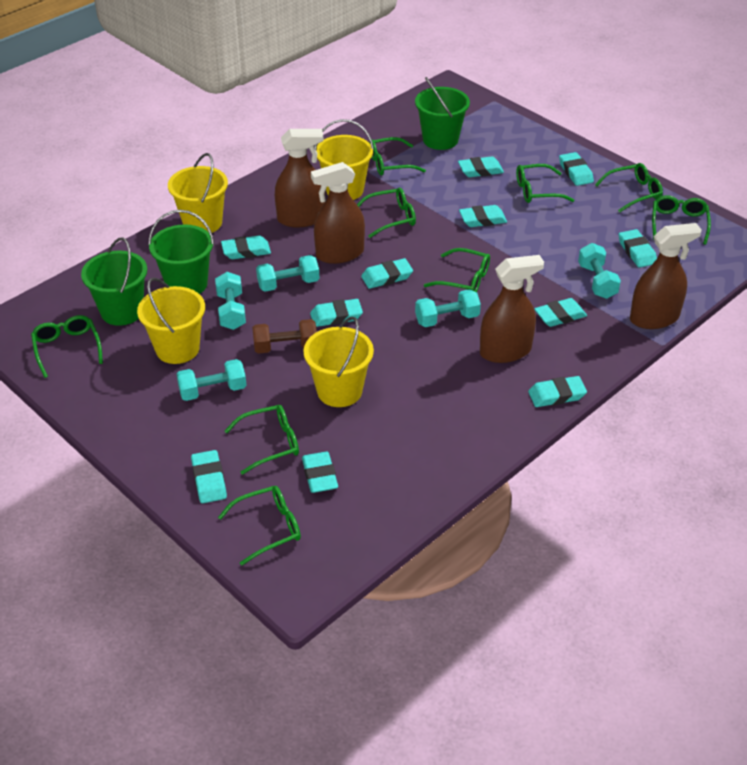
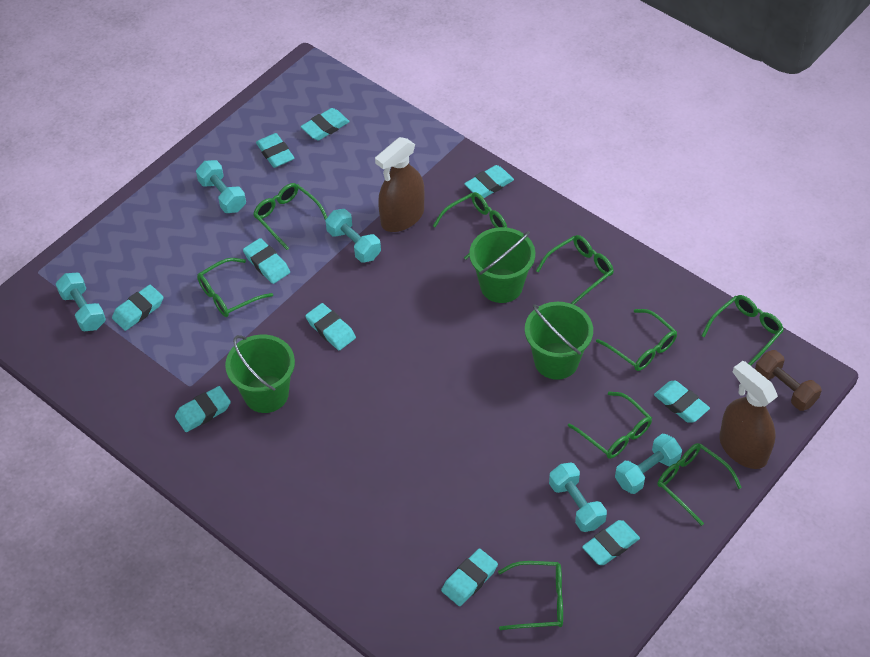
brown spray bottle: 4 -> 2
turquoise eraser: 11 -> 10
yellow bucket: 4 -> 0

